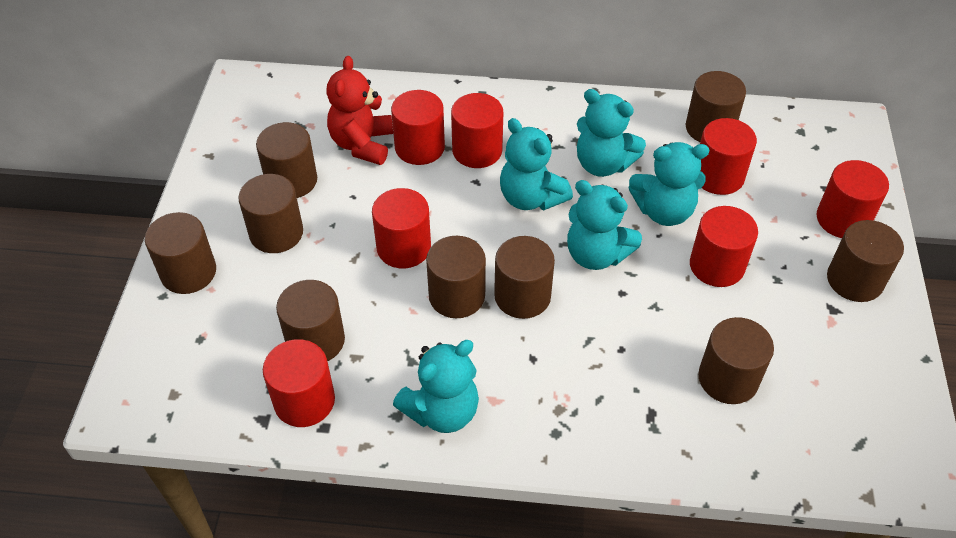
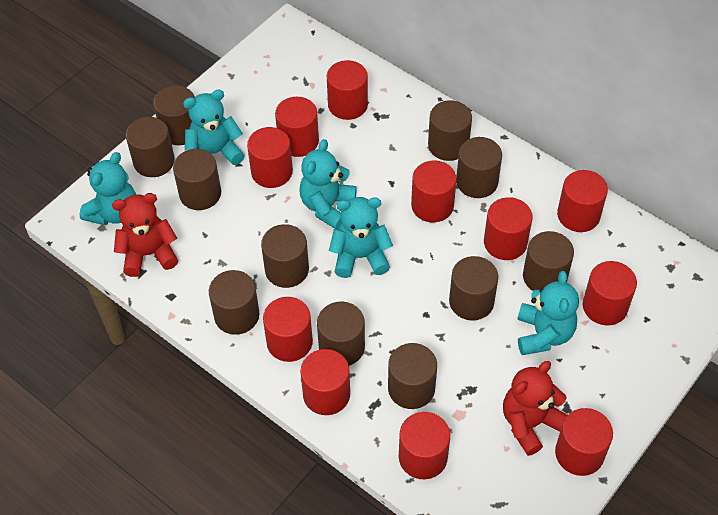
brown cylinder: 9 -> 11
red cylinder: 7 -> 11
red teddy bear: 1 -> 2

